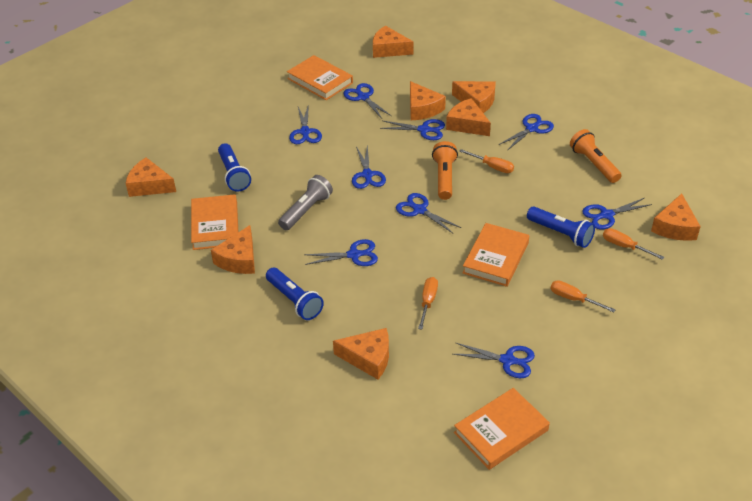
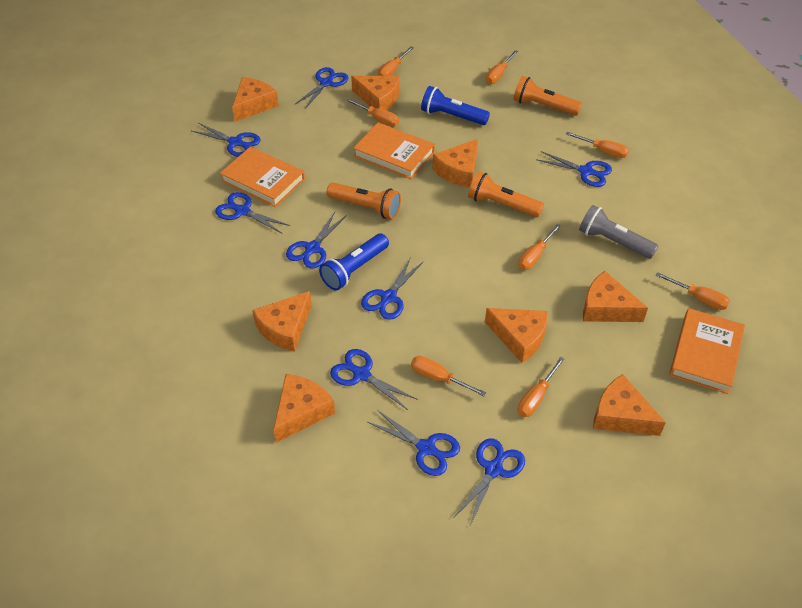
blue flashlight: 3 -> 2
orange book: 4 -> 3
orange flashlight: 2 -> 3
orange screwdriver: 4 -> 8

